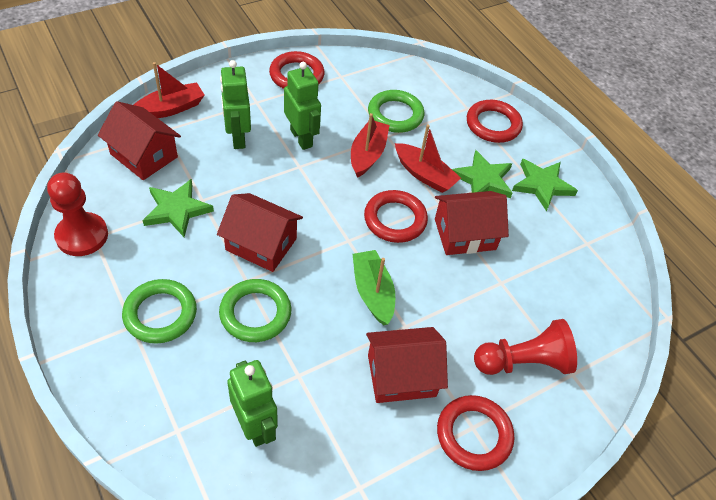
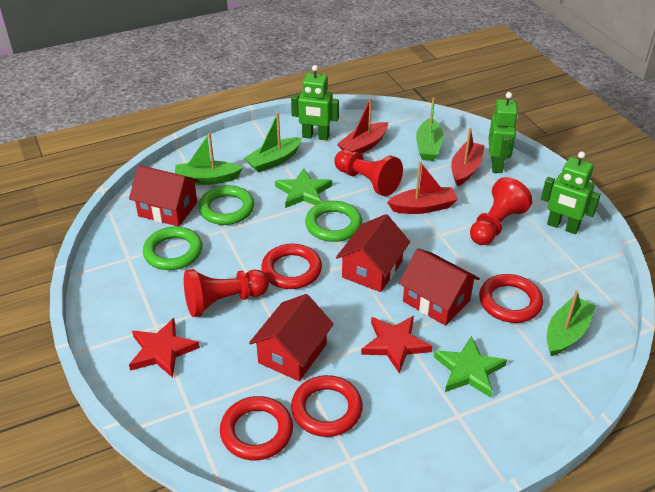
green boat: 1 -> 4
green star: 3 -> 2
red pawn: 2 -> 3
red star: 0 -> 2

